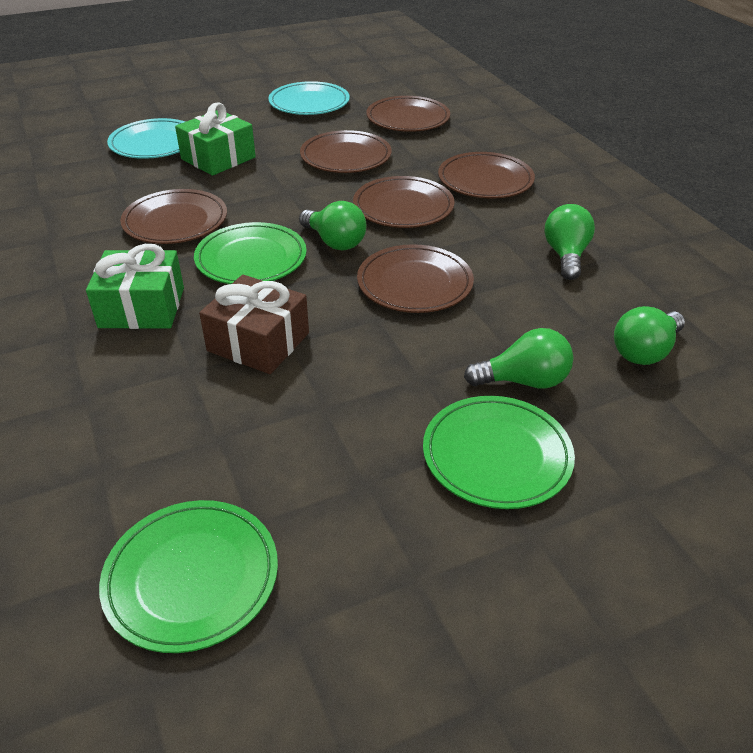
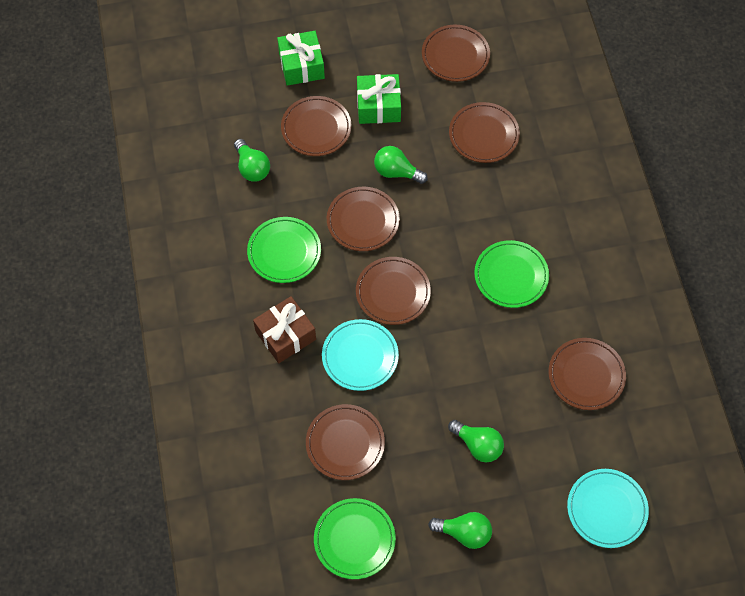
brown plate: 6 -> 7

